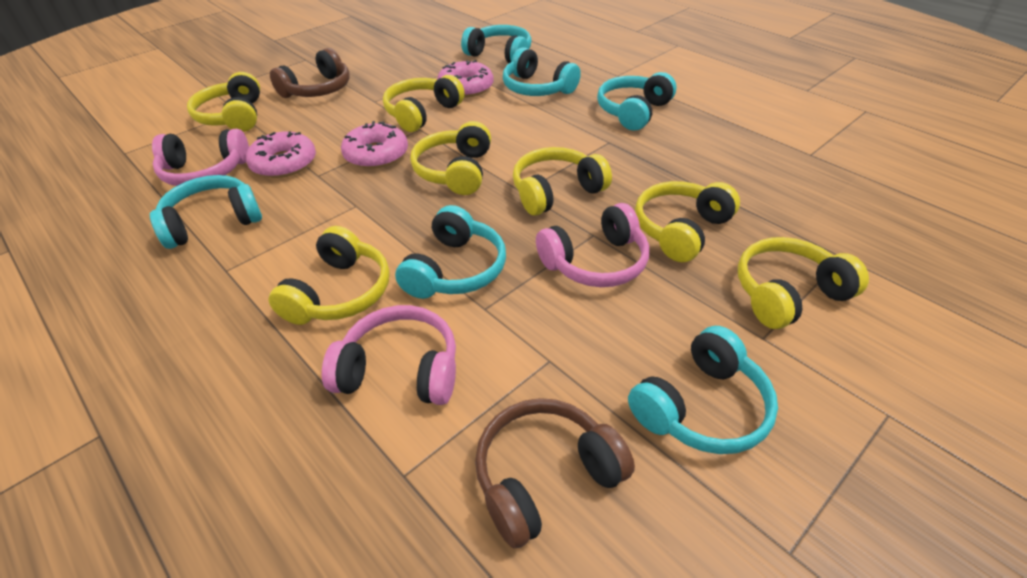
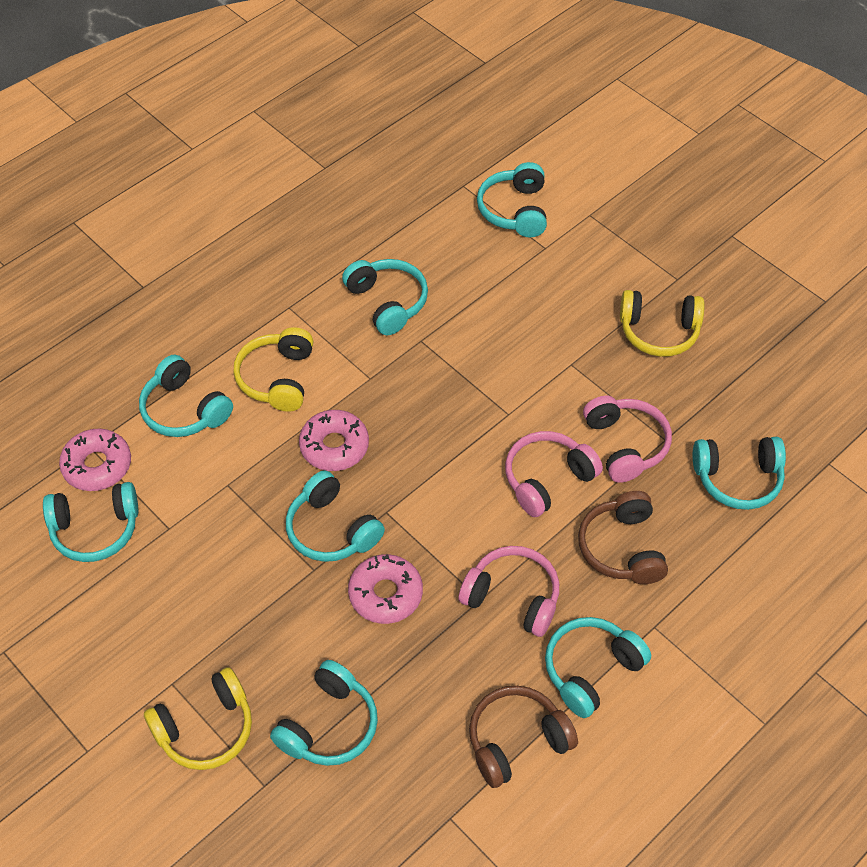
turquoise headphones: 6 -> 8
yellow headphones: 7 -> 3

